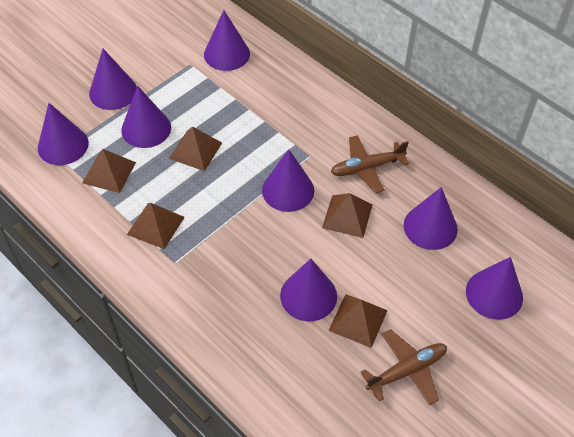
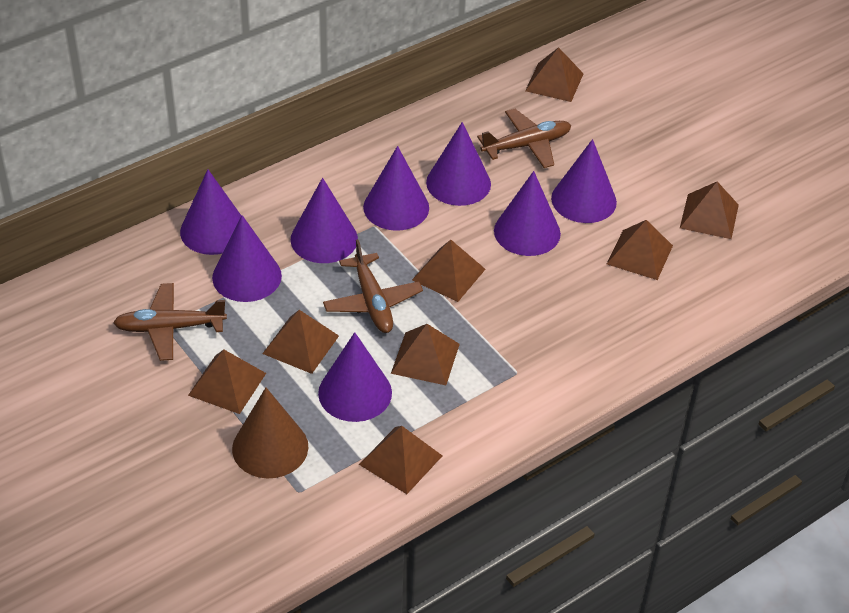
brown cone: 0 -> 1
brown plane: 2 -> 3
brown pyramid: 5 -> 8

